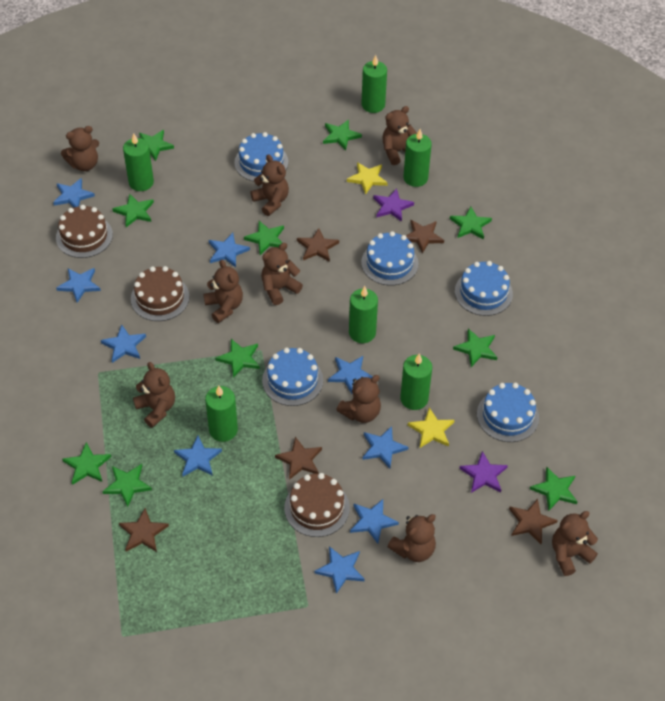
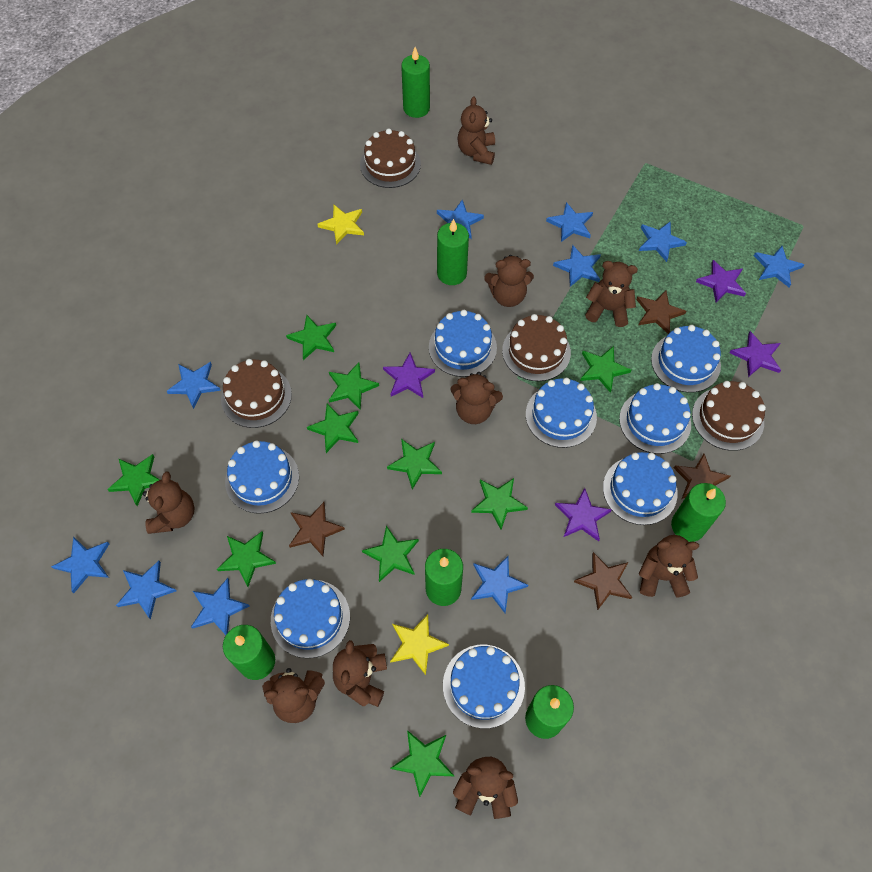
blue cake: 5 -> 8
blue star: 9 -> 10
brown cake: 3 -> 4
brown star: 5 -> 4
purple star: 2 -> 4

